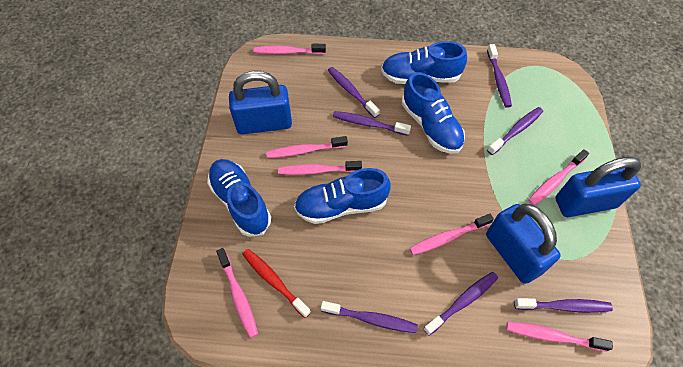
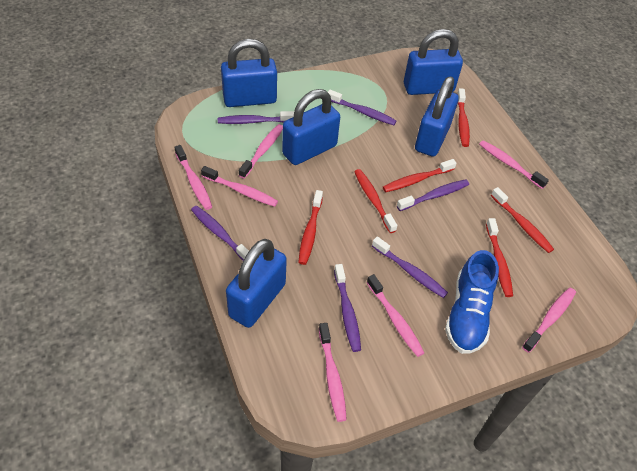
blue padlock: 3 -> 5
blue shoe: 4 -> 1
purple toothbrush: 7 -> 6
red toothbrush: 1 -> 6

